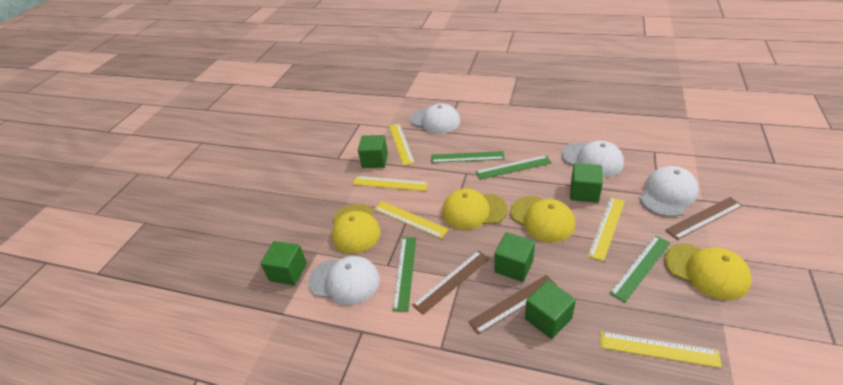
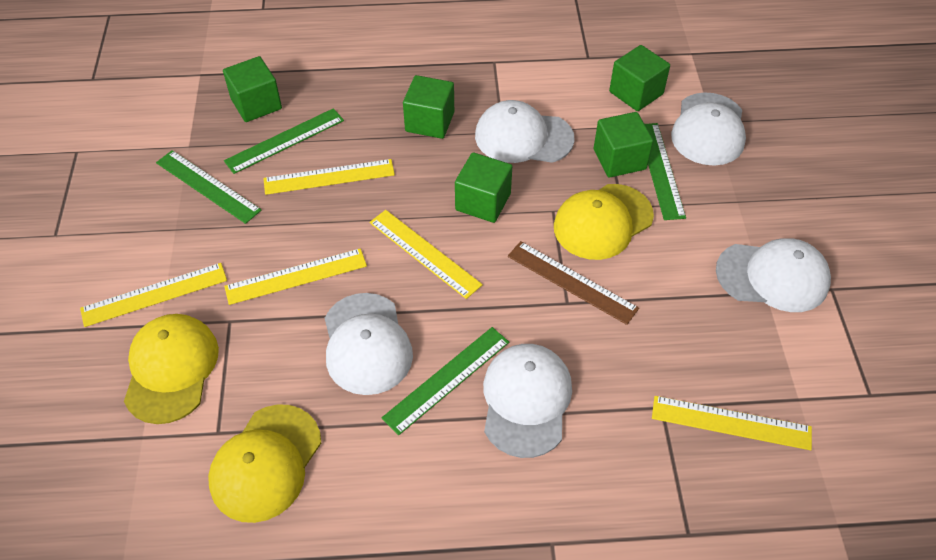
brown ruler: 3 -> 1
white cap: 4 -> 5
yellow cap: 4 -> 3

